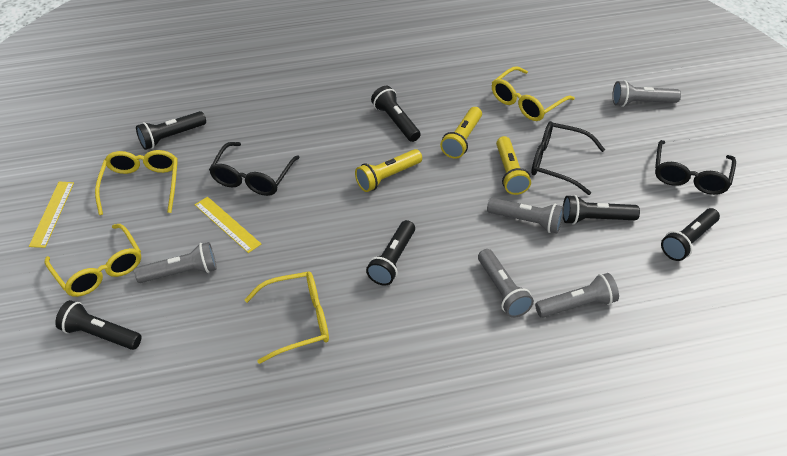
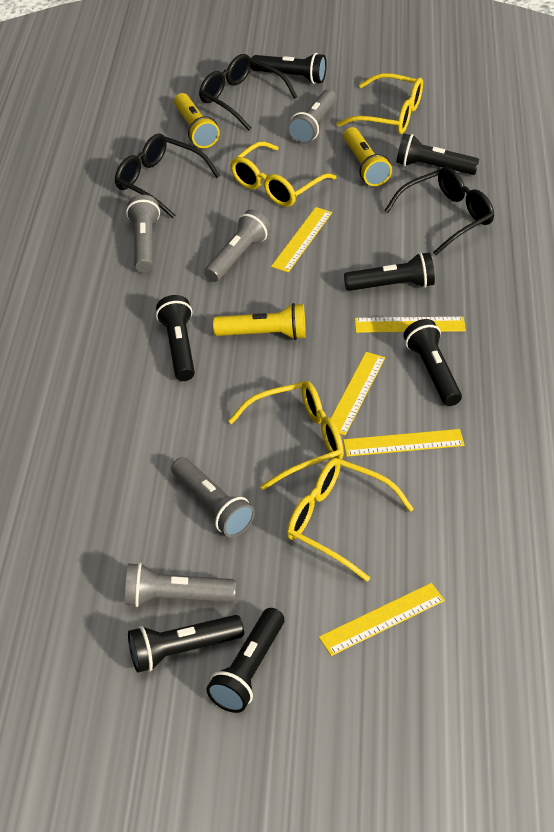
black flashlight: 6 -> 7
yellow ruler: 2 -> 5

